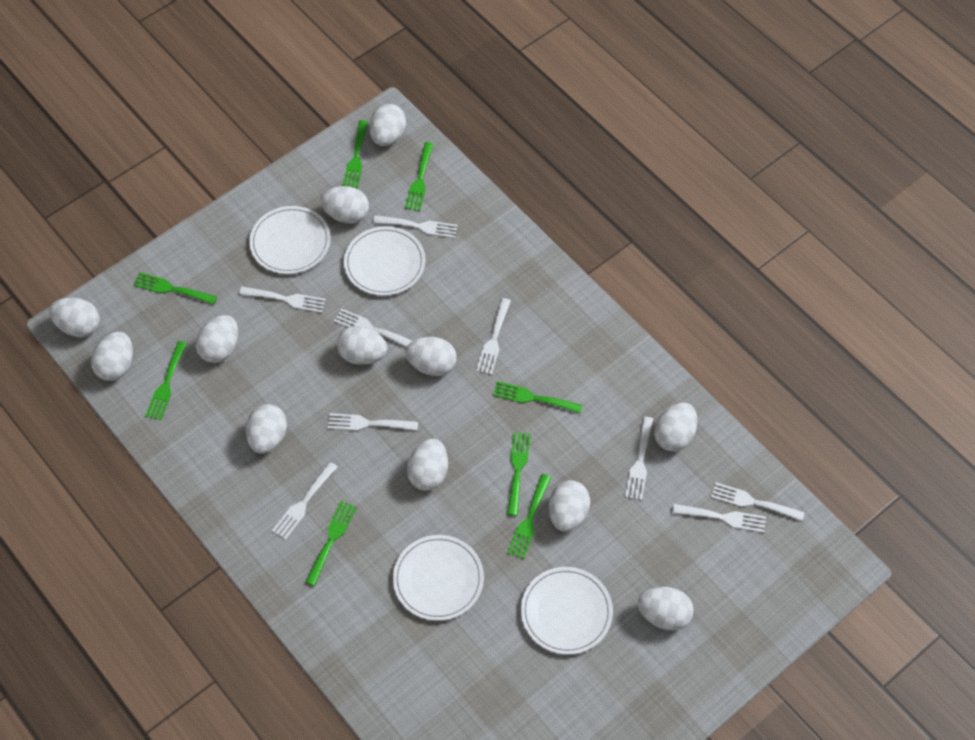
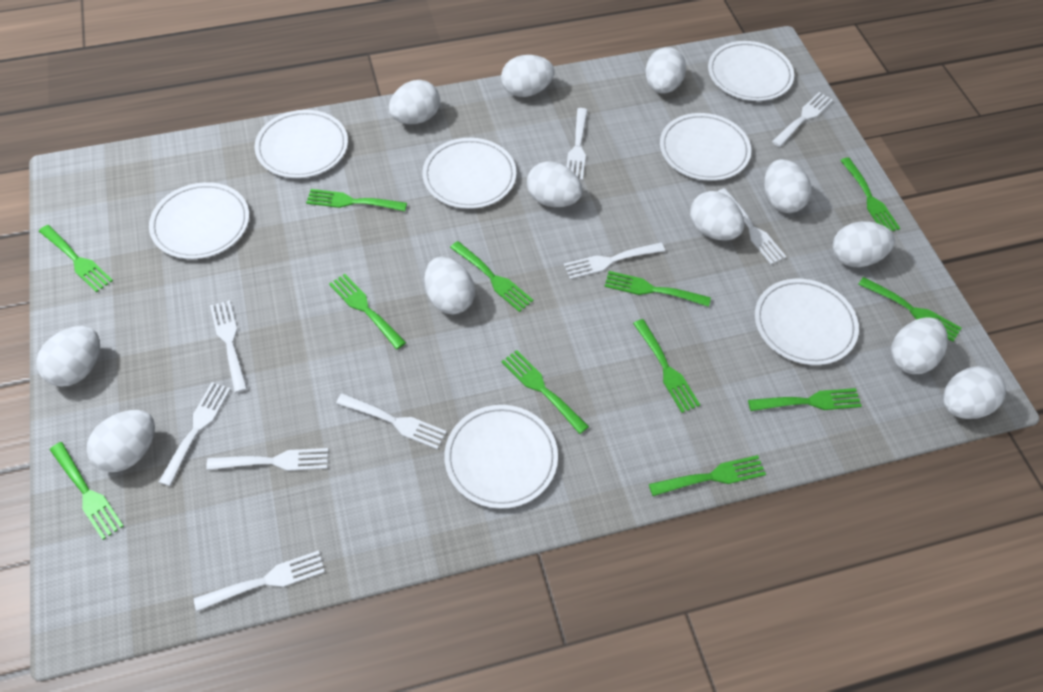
green fork: 8 -> 12
white plate: 4 -> 7

